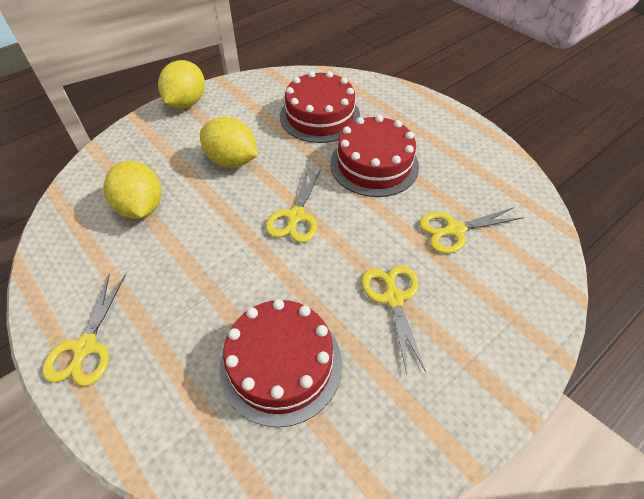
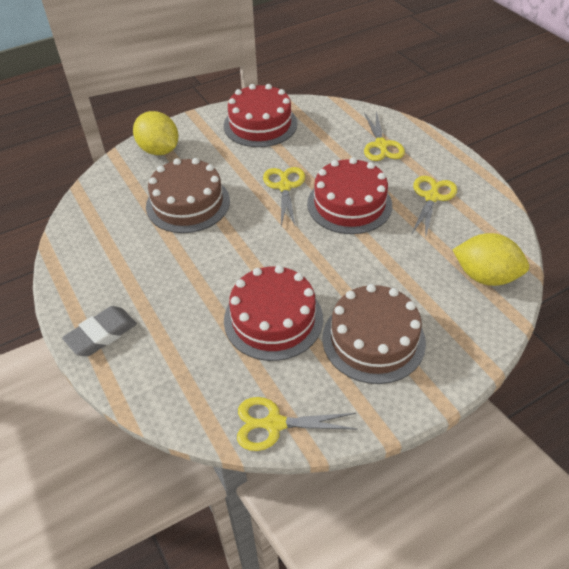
brown cake: 0 -> 2
grey eraser: 0 -> 1
yellow lemon: 3 -> 2

